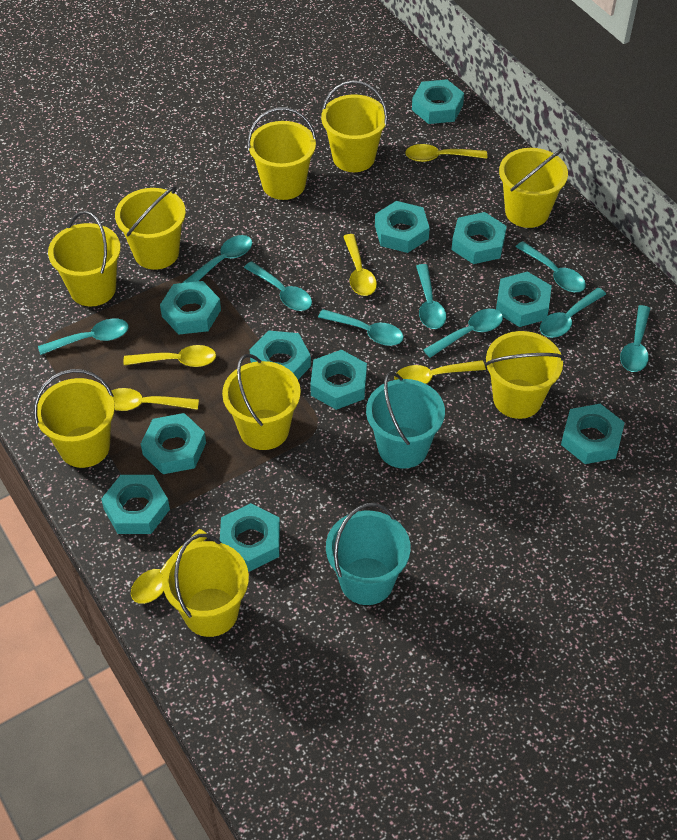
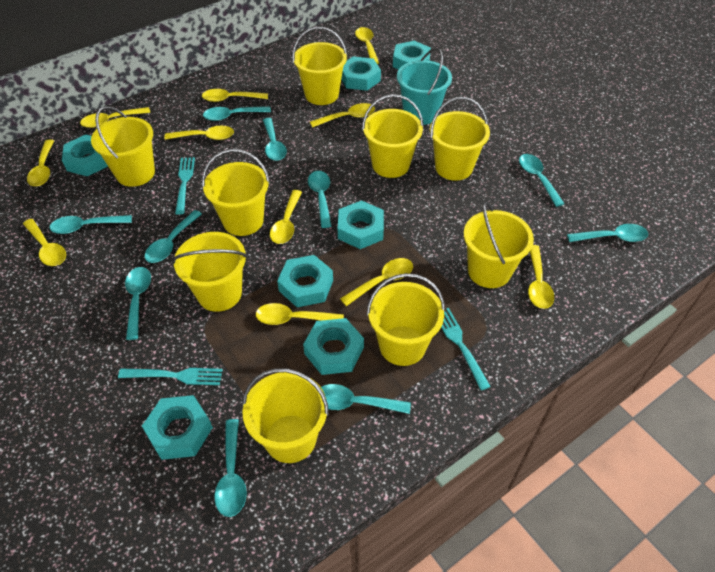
turquoise bucket: 2 -> 1
turquoise fork: 0 -> 3
turquoise nut: 11 -> 7
turquoise spoon: 9 -> 10
yellow spoon: 6 -> 11

